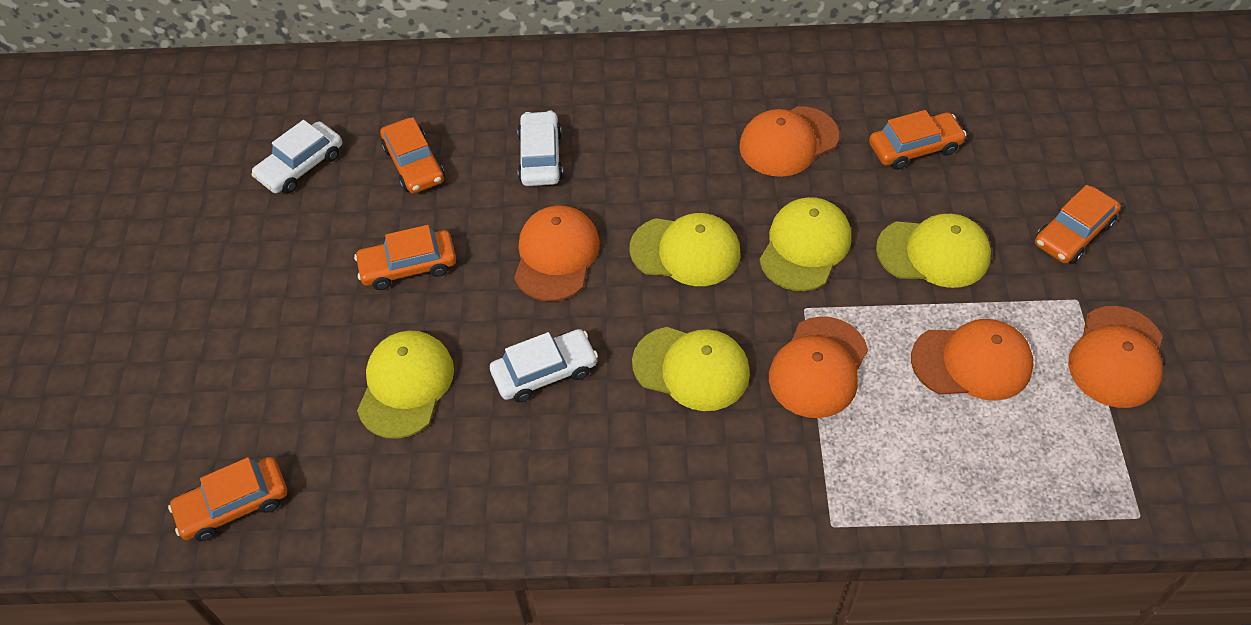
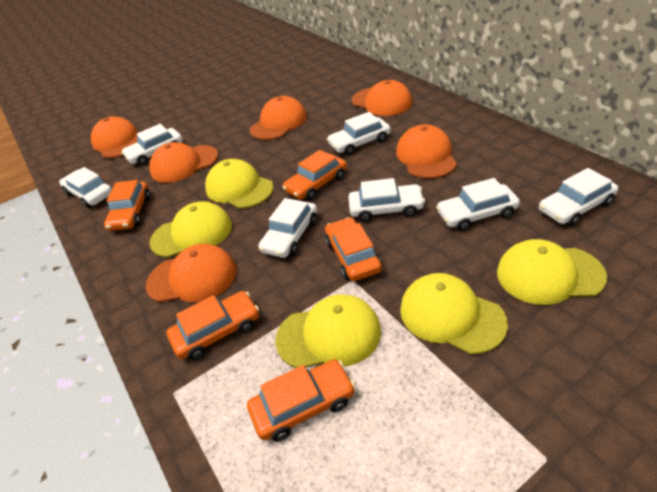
orange cap: 5 -> 6
white car: 3 -> 7

